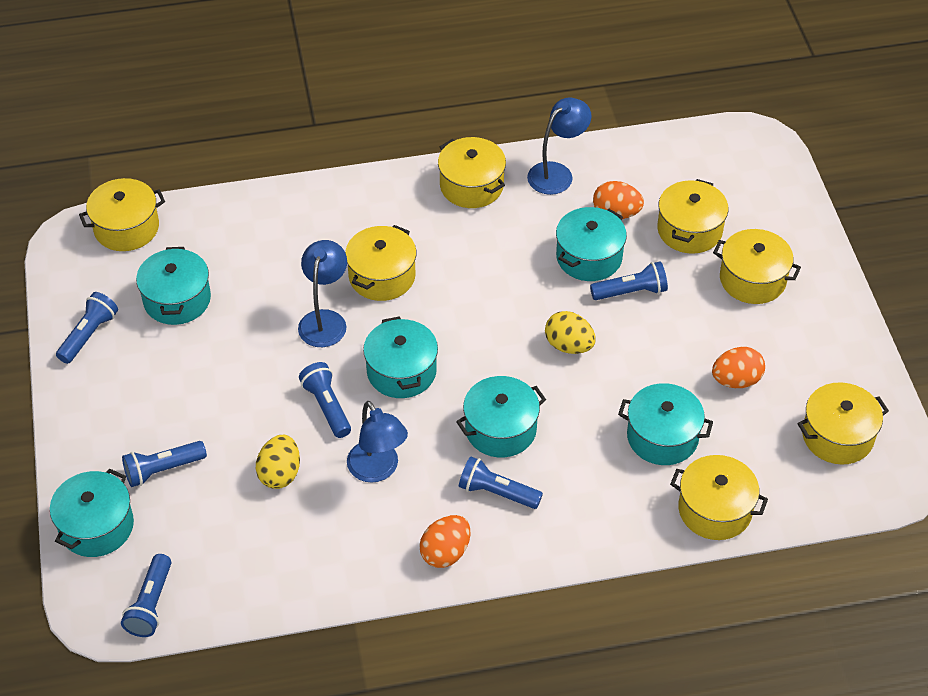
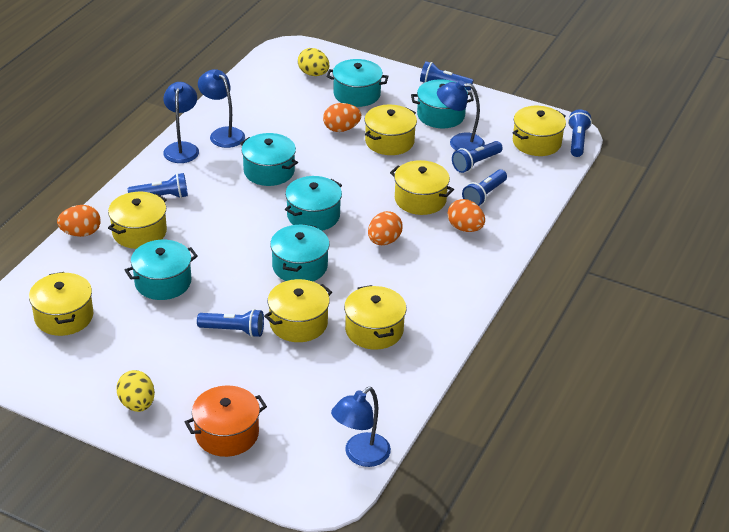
blue lamp: 3 -> 4
orange egg: 3 -> 4
orange pot: 0 -> 1

